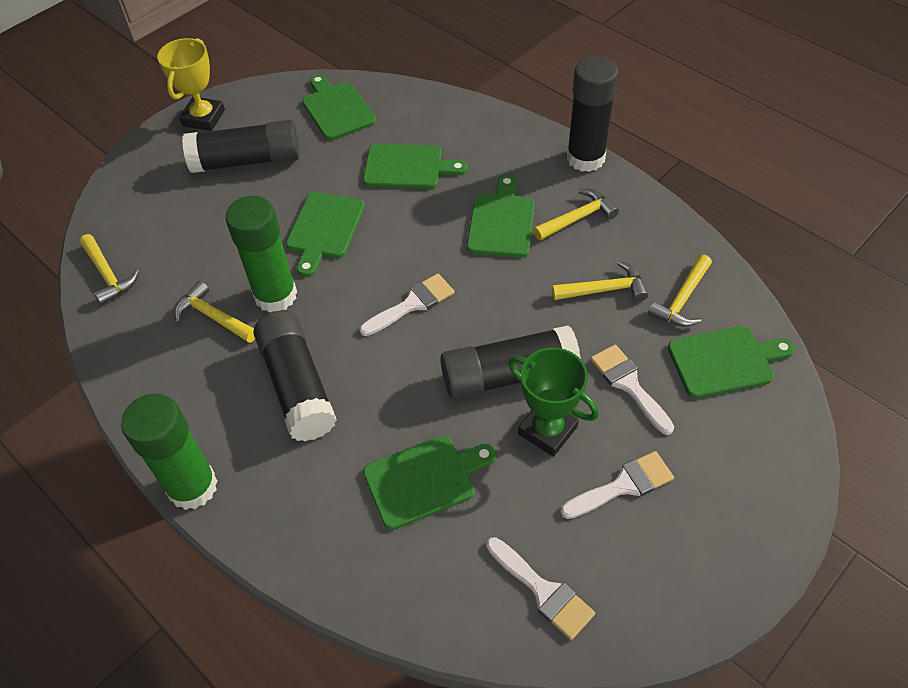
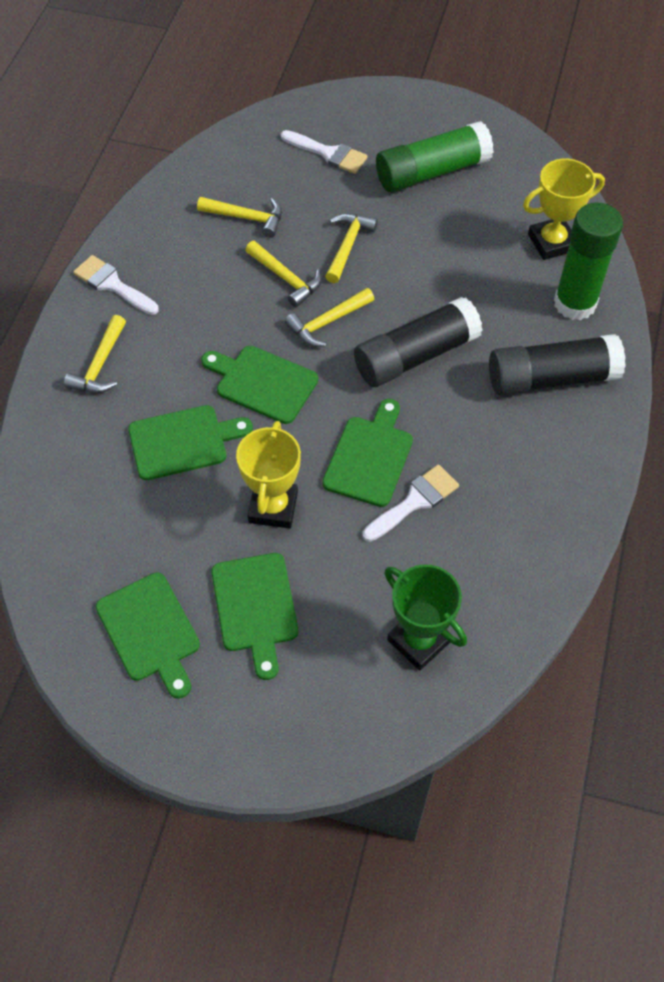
black glue stick: 4 -> 2
green cutting board: 6 -> 5
white brush: 4 -> 3
yellow trophy: 1 -> 2

